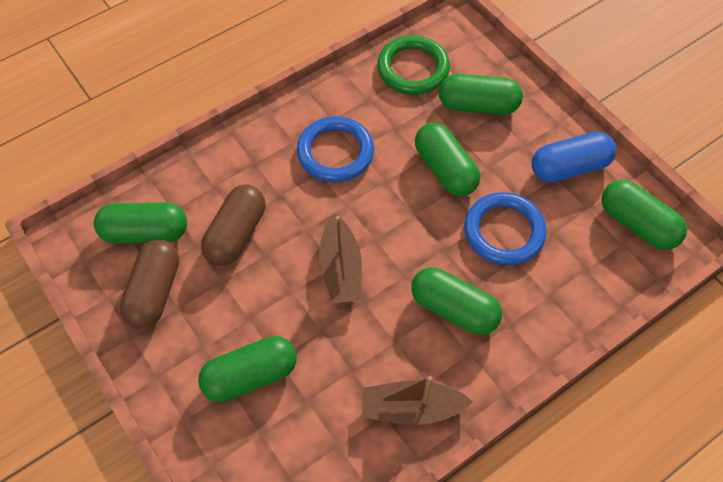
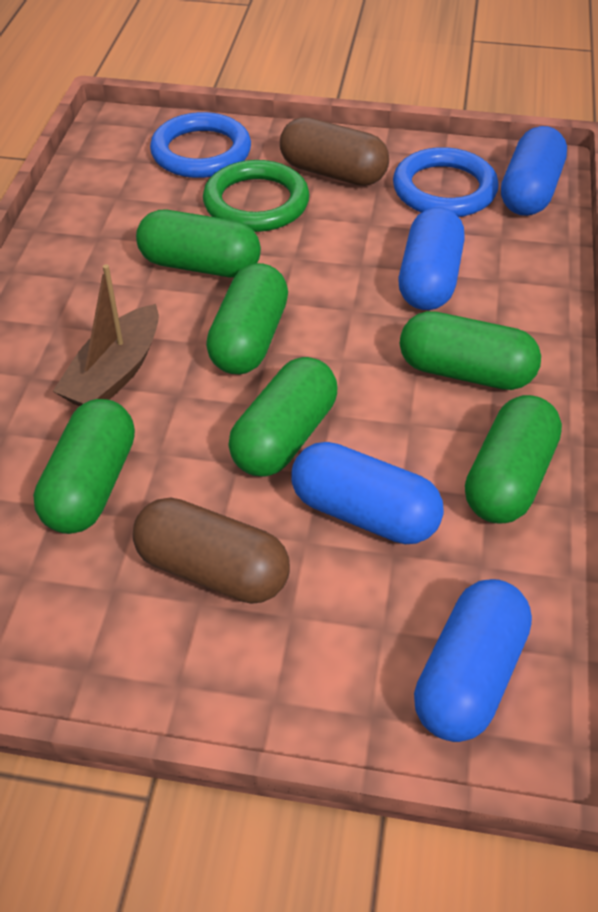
blue capsule: 1 -> 4
brown boat: 2 -> 1

